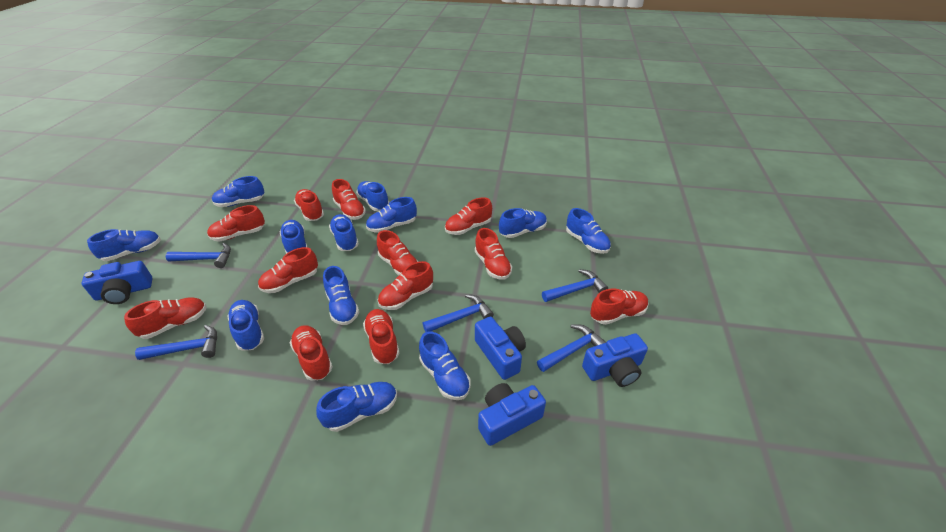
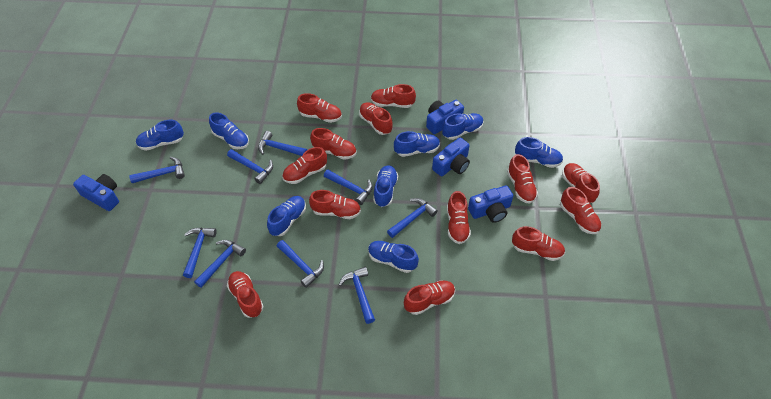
blue hammer: 5 -> 9
blue shoe: 12 -> 8
red shoe: 12 -> 13

